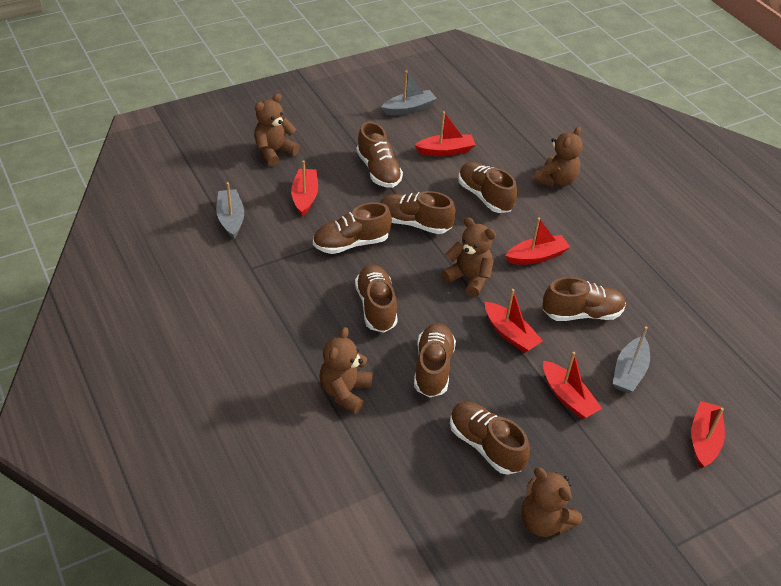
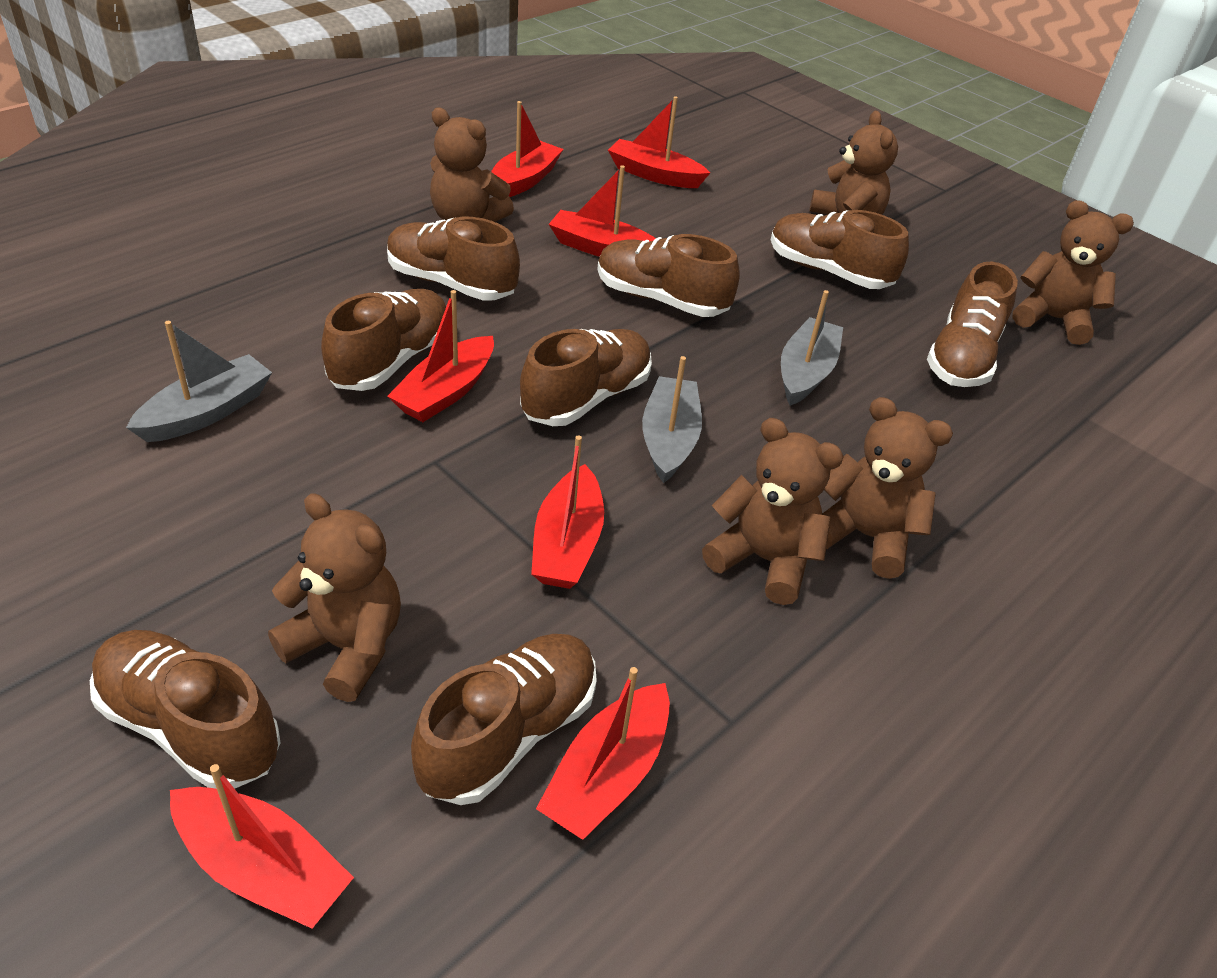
brown teddy bear: 5 -> 6
red boat: 6 -> 7

